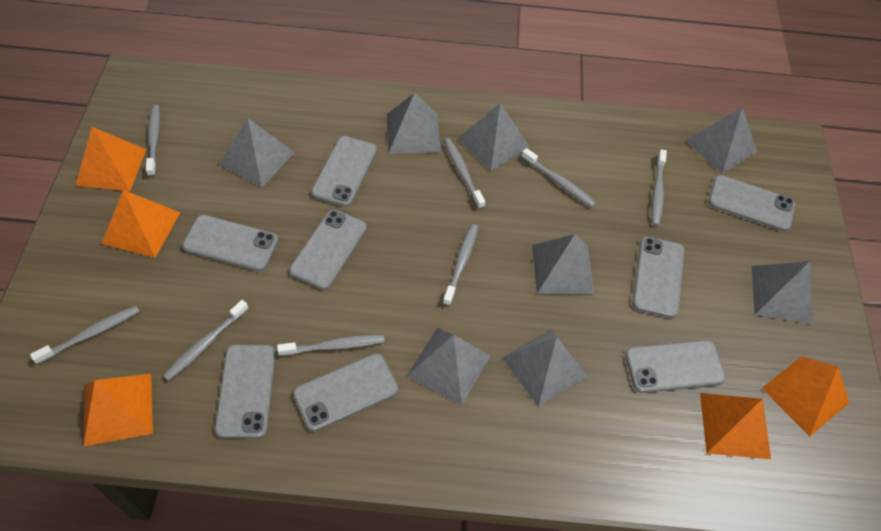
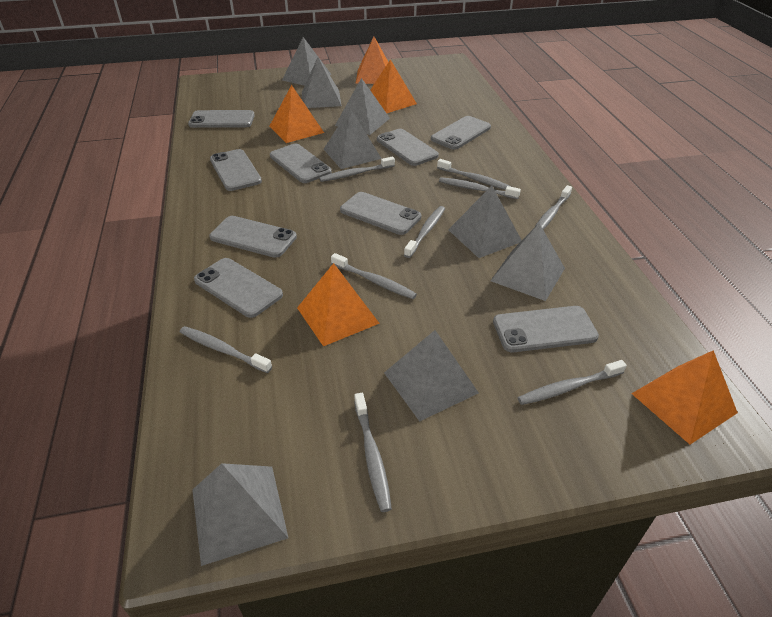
grey phone: 8 -> 9
grey toothbrush: 8 -> 9

